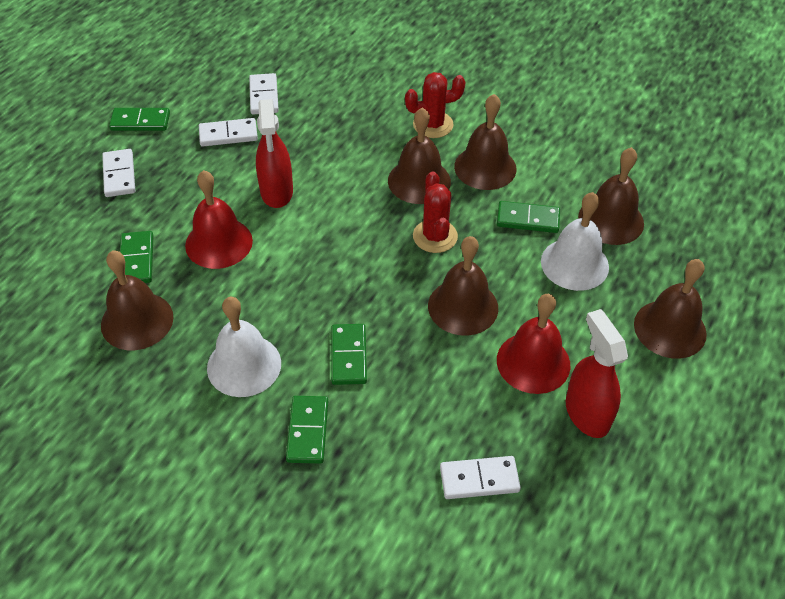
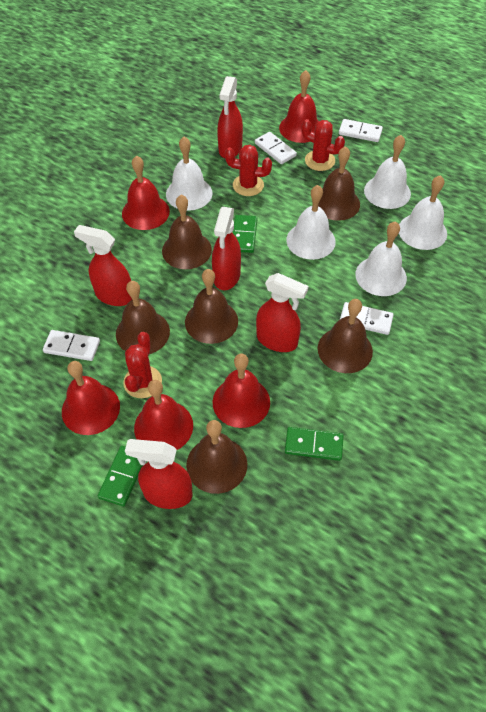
green domino: 5 -> 3
red bell: 2 -> 5
red cactus: 2 -> 3
red spray bottle: 2 -> 5
white bell: 2 -> 5

